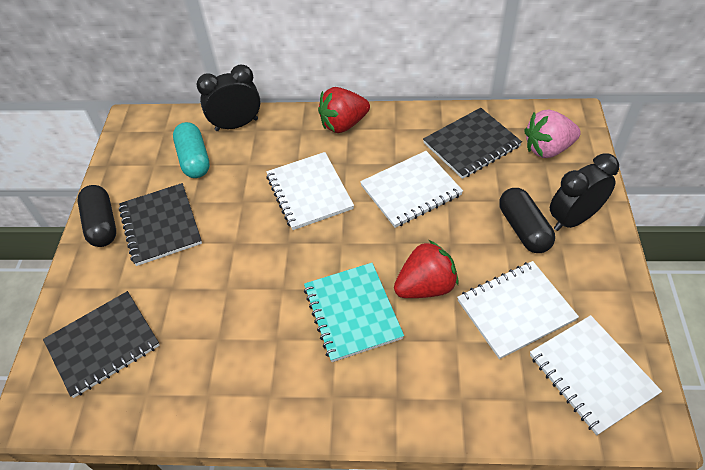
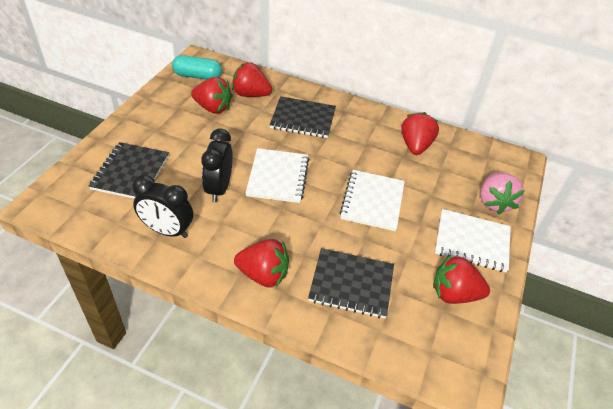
black capsule: 2 -> 0
red strawberry: 2 -> 5
turquoise notebook: 1 -> 0
white notebook: 4 -> 3

